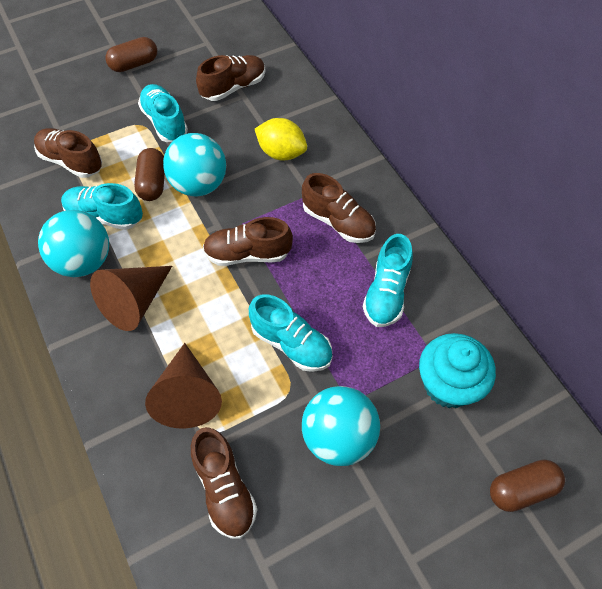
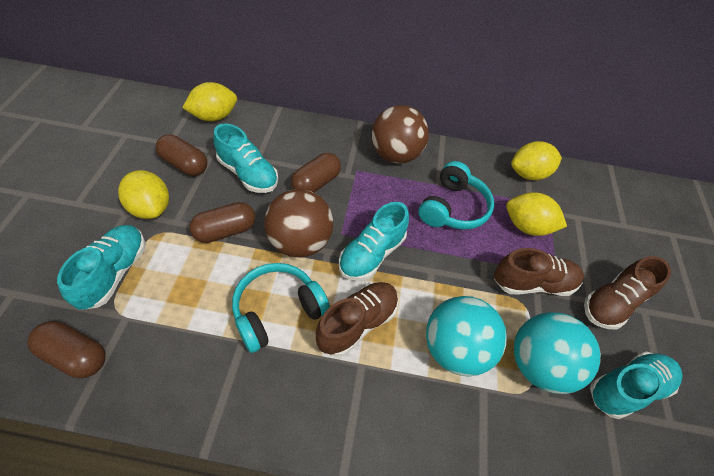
brown ball: 0 -> 2
brown capsule: 3 -> 4
brown cone: 2 -> 0
brown shoe: 5 -> 3
turquoise ball: 3 -> 2
turquoise cupcake: 1 -> 0
turquoise headphones: 0 -> 2
yellow lemon: 1 -> 4

